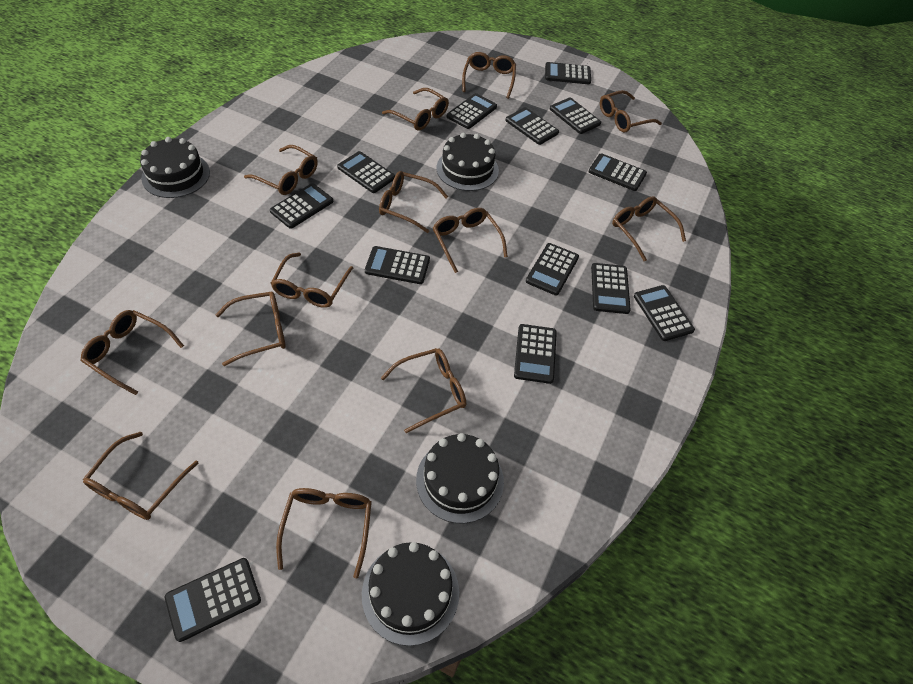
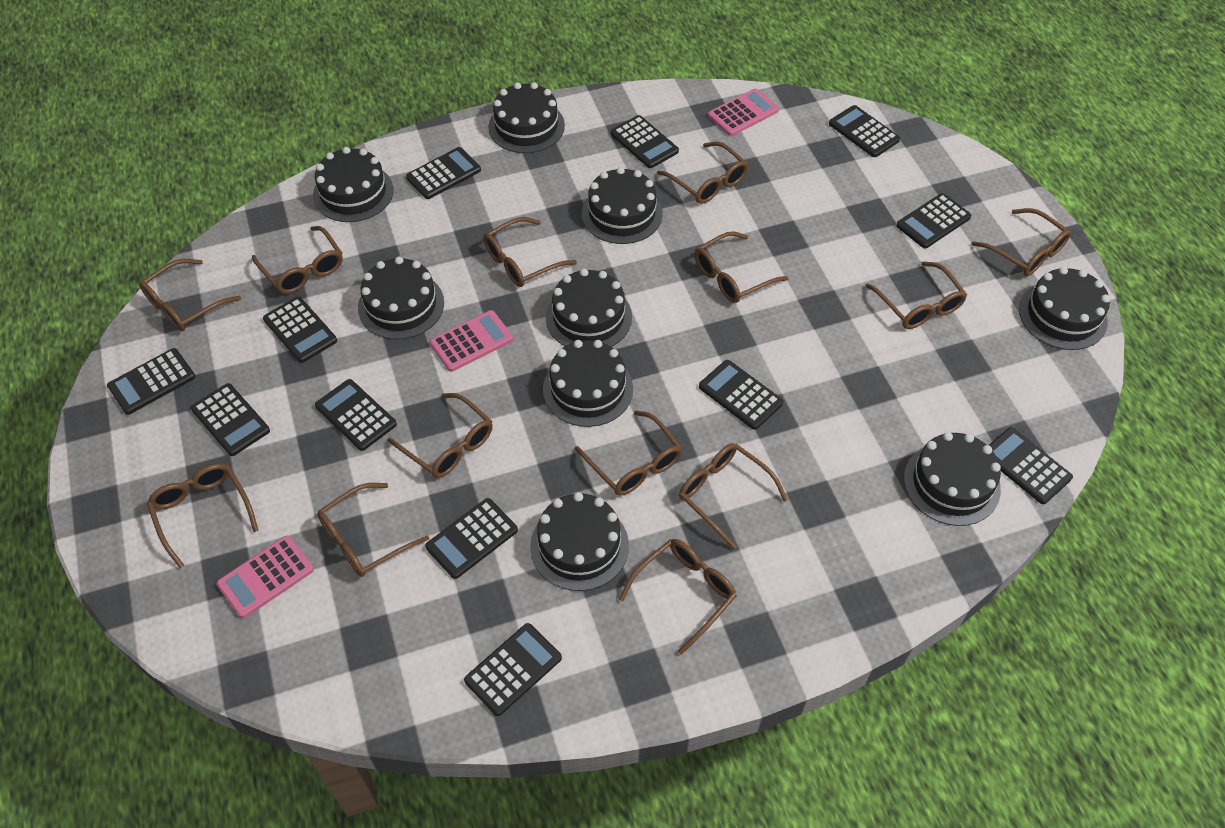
black cake: 4 -> 9
black calculator: 13 -> 12
pink calculator: 0 -> 3

